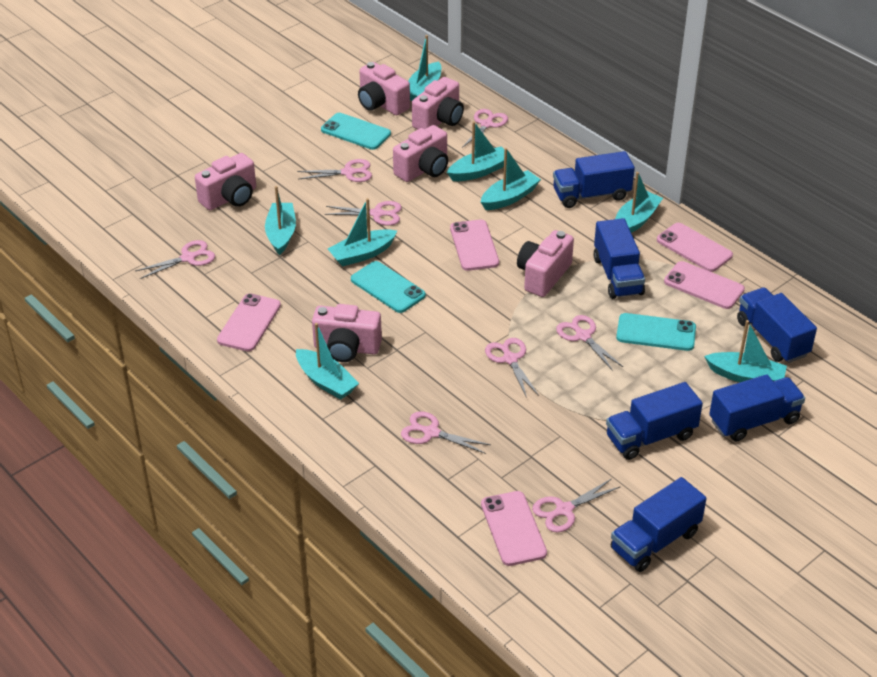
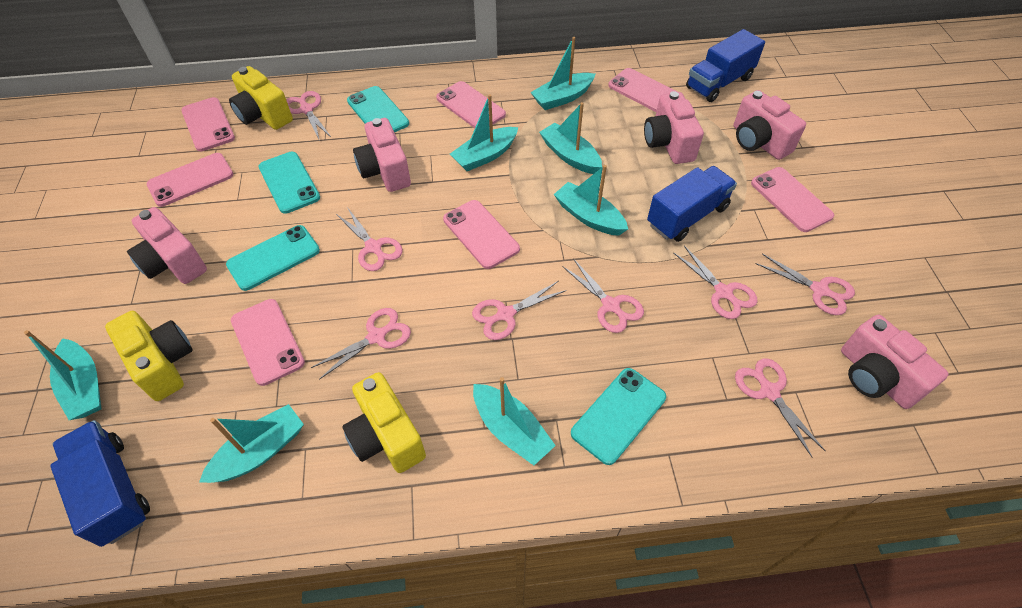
blue truck: 6 -> 3
pink camera: 6 -> 5
pink phone: 5 -> 7
turquoise boat: 8 -> 7
turquoise phone: 3 -> 4
yellow camera: 0 -> 3

